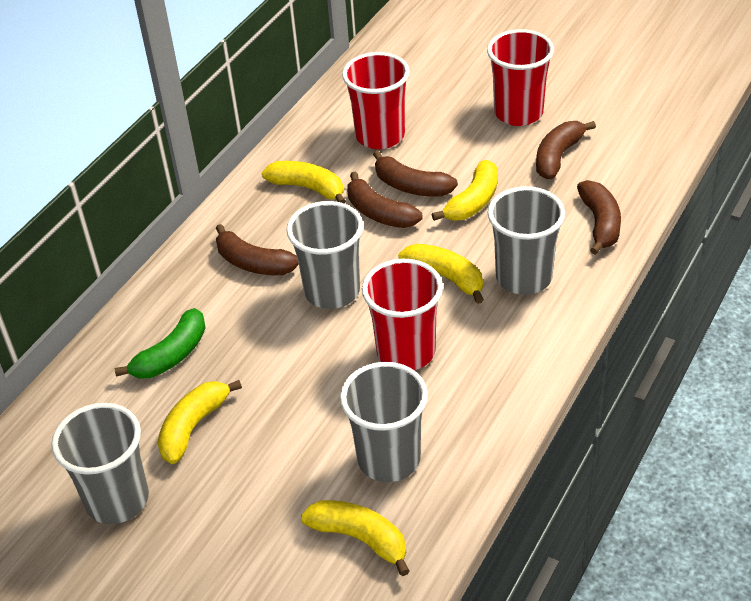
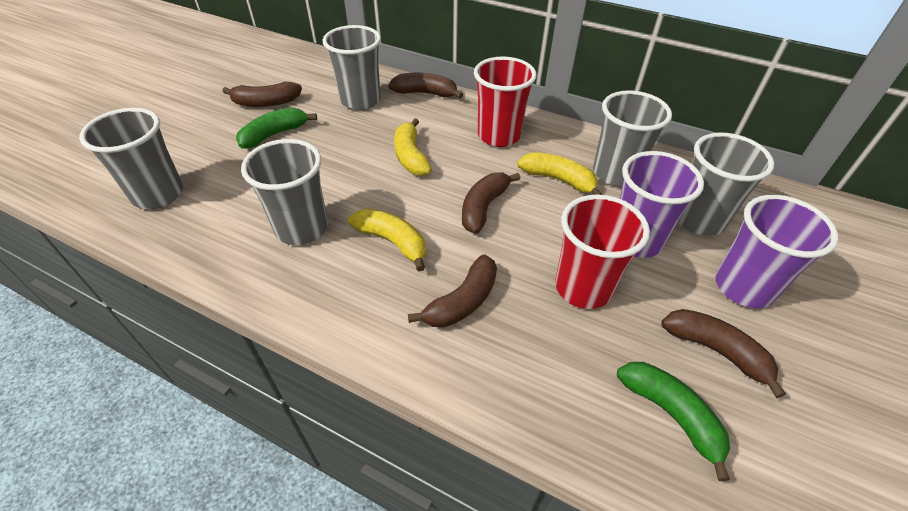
green banana: 1 -> 2
grey cup: 4 -> 5
purple cup: 0 -> 2
red cup: 3 -> 2
yellow banana: 5 -> 3

